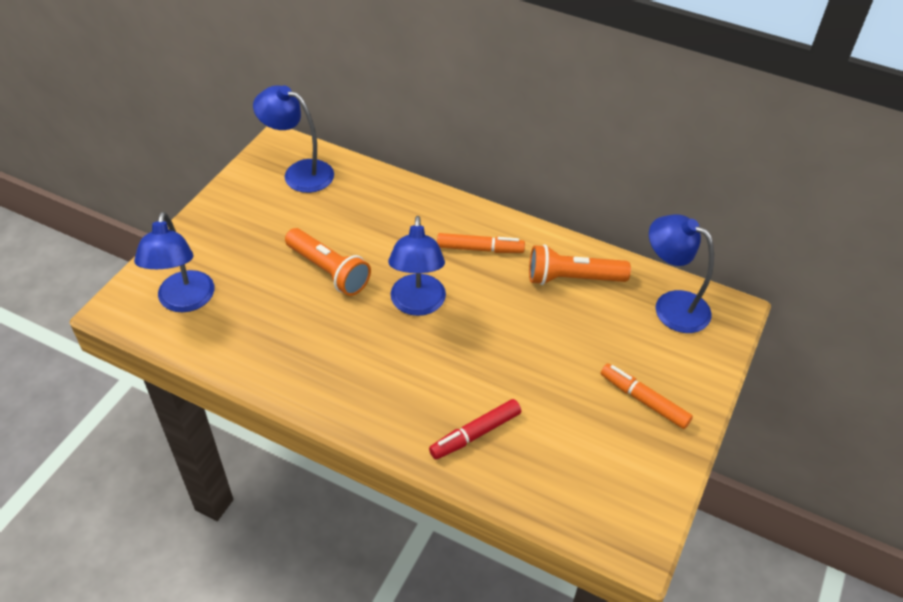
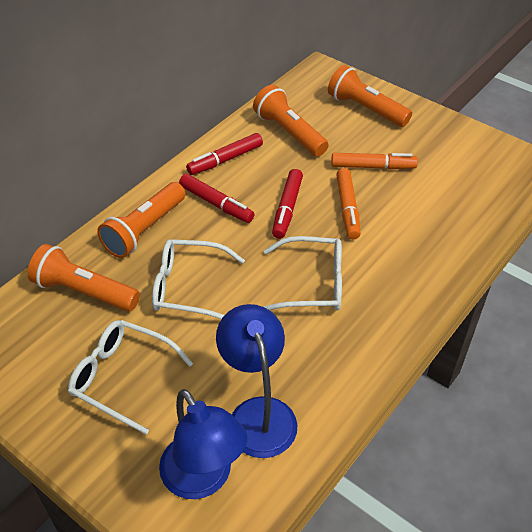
blue lamp: 4 -> 2
orange flashlight: 2 -> 4
red marker: 1 -> 3
white glasses: 0 -> 3

